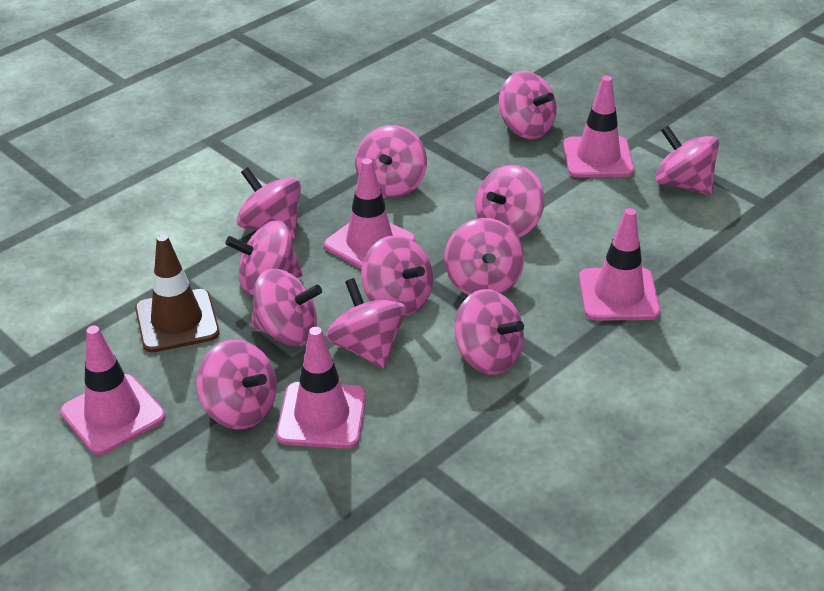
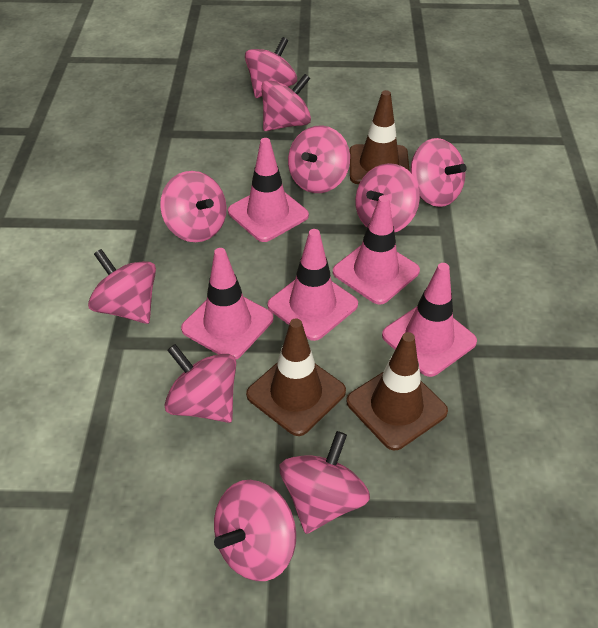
brown traffic cone: 1 -> 3
pink spinning top: 12 -> 10

